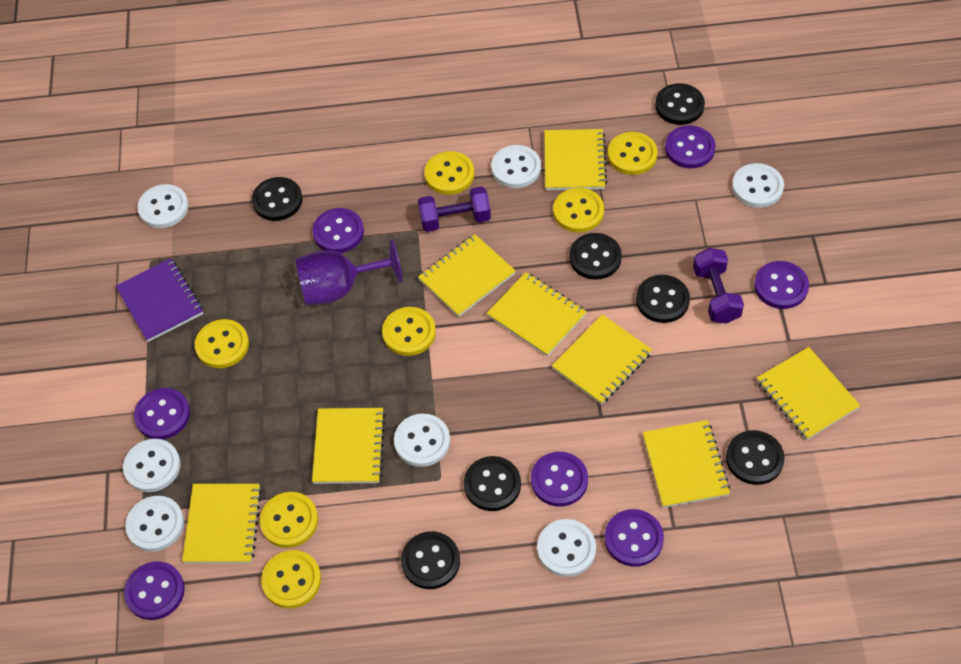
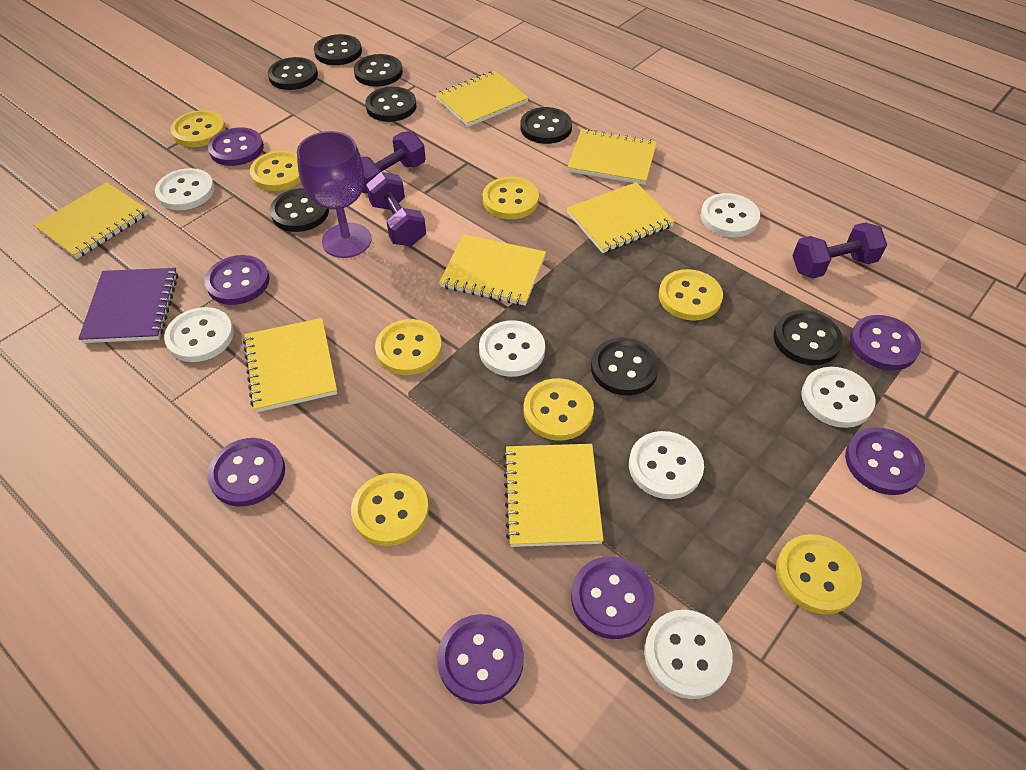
black button: 7 -> 8
purple dumbbell: 2 -> 3
yellow button: 7 -> 8
yellow notebook: 8 -> 7

